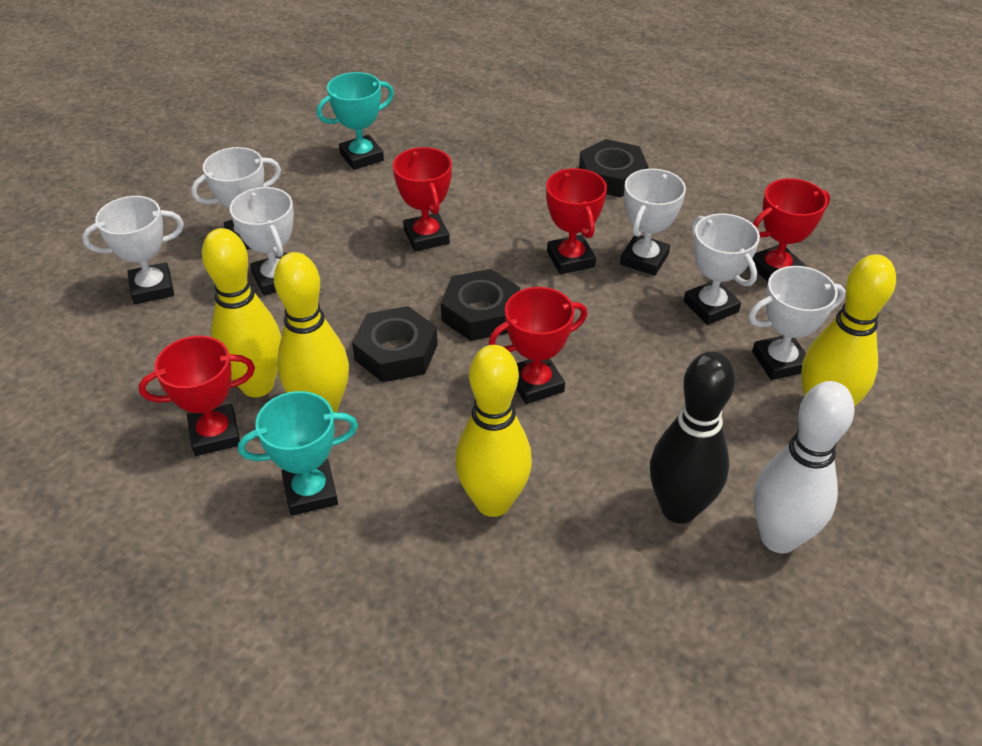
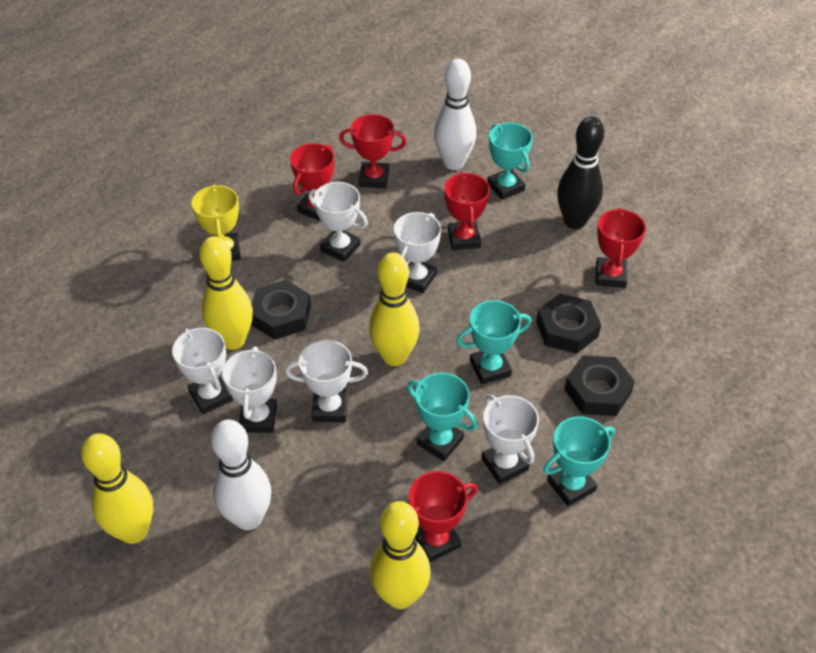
turquoise trophy: 2 -> 4
white bowling pin: 1 -> 2
yellow trophy: 0 -> 1

